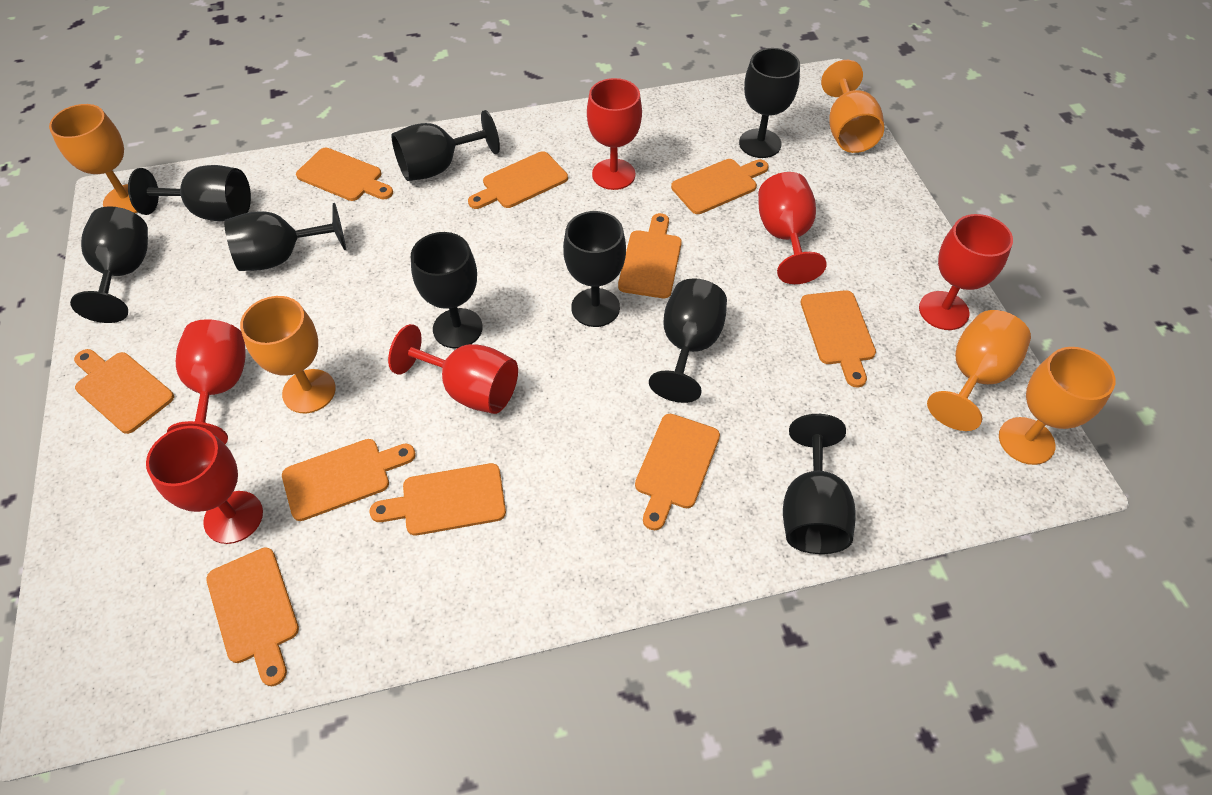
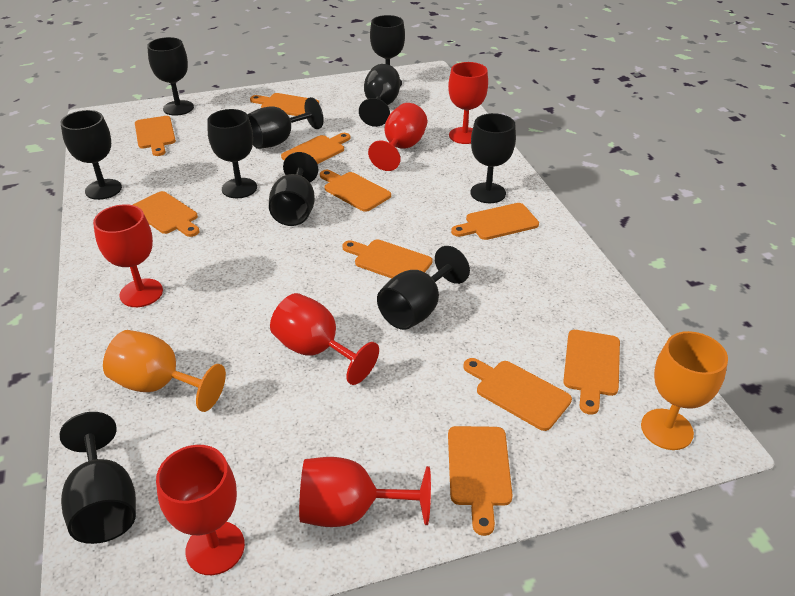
black goblet: 9 -> 10
orange goblet: 5 -> 2

